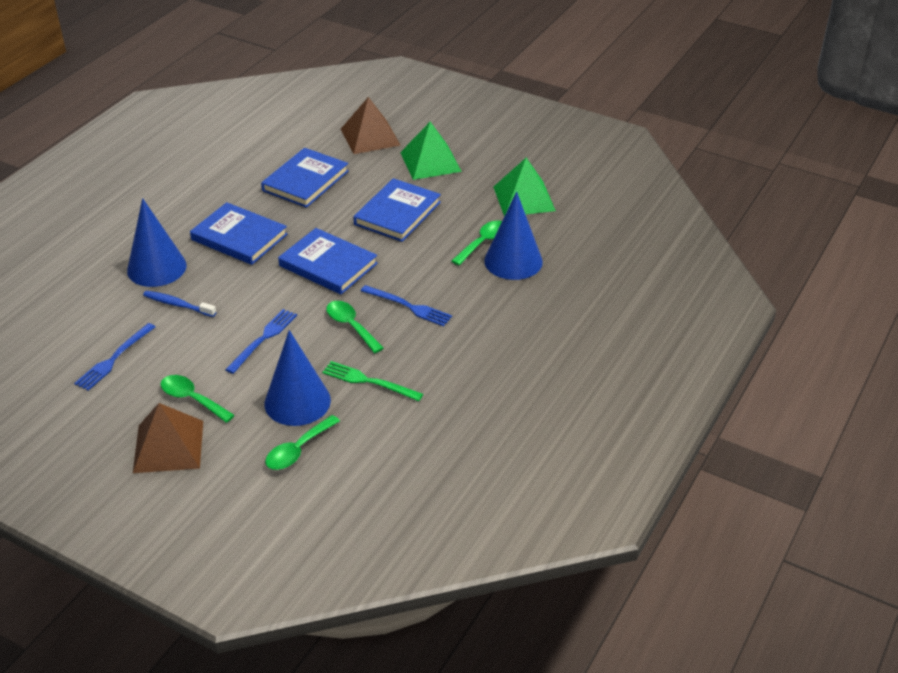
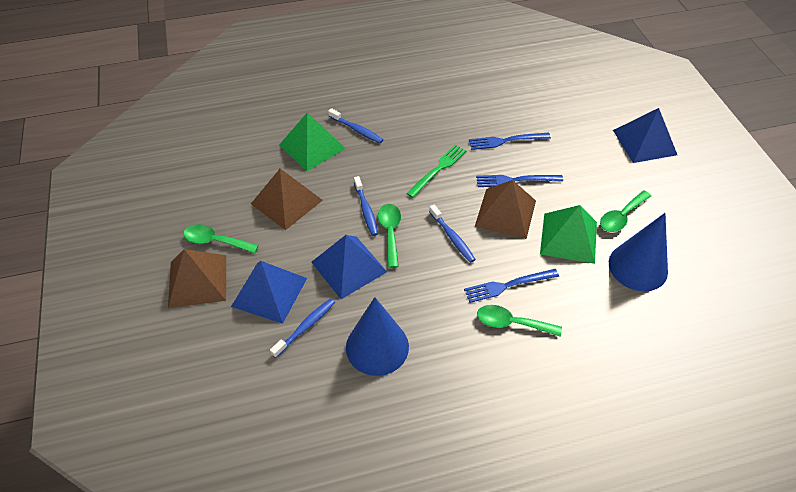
blue book: 4 -> 0
blue cone: 3 -> 2
blue pyramid: 0 -> 3
blue toothbrush: 1 -> 4
brown pyramid: 2 -> 3

